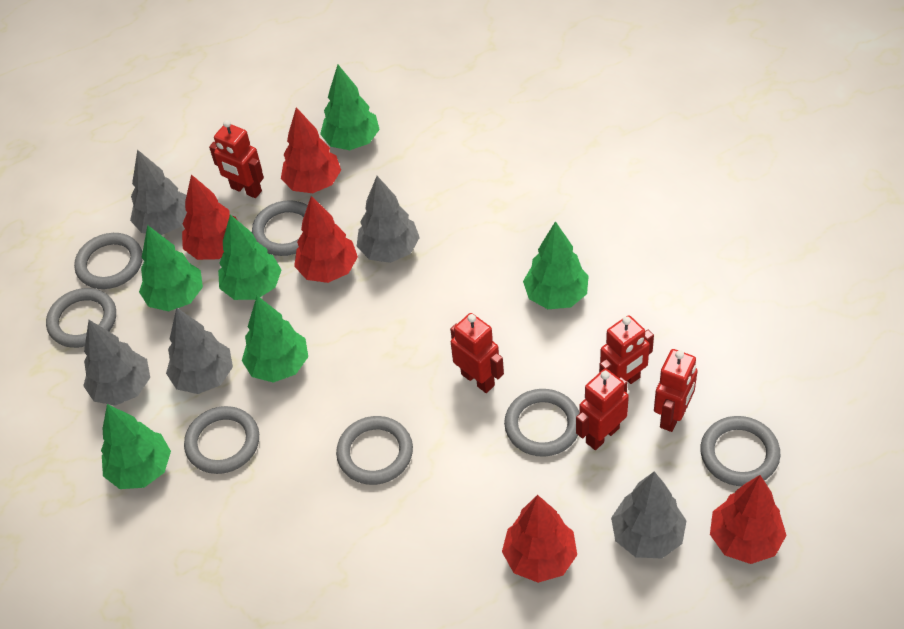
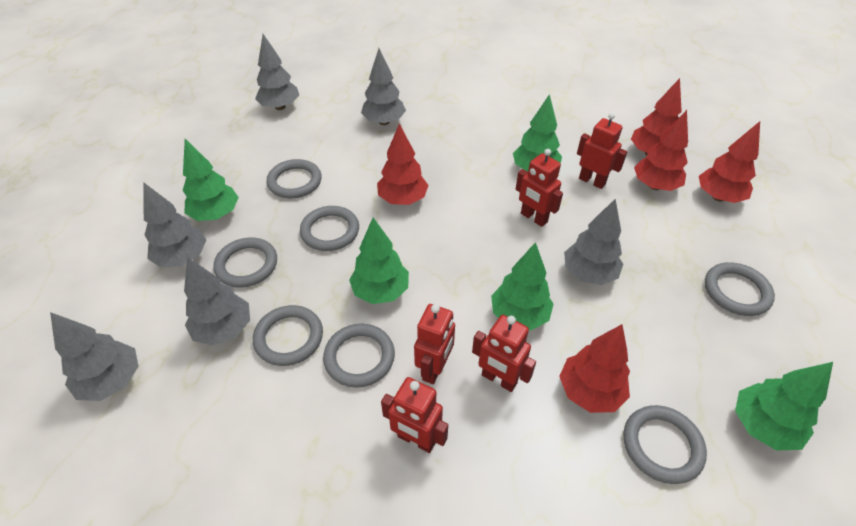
green tree: 6 -> 5
grey tree: 5 -> 6

